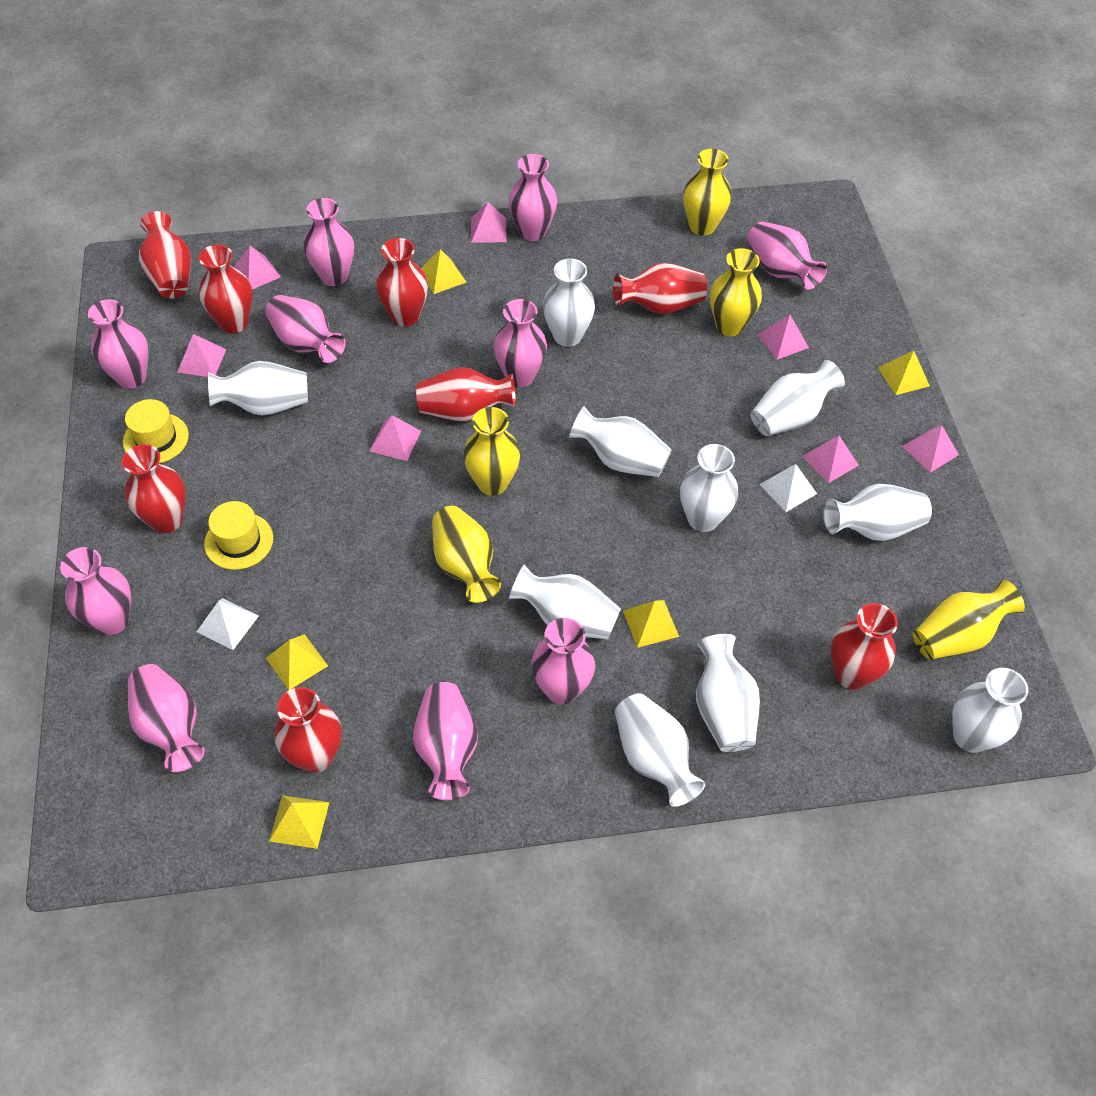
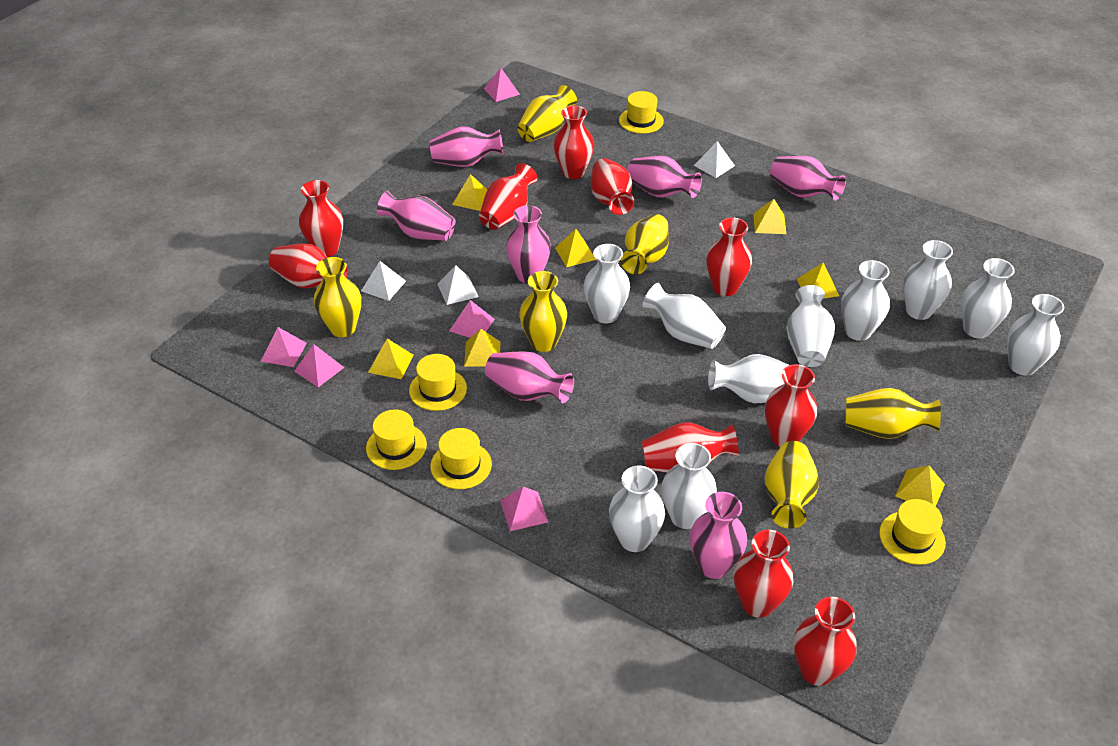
pink pyramid: 7 -> 5
pink vase: 10 -> 7
red vase: 8 -> 10
white pyramid: 2 -> 3
yellow hat: 2 -> 5
yellow pyramid: 5 -> 7
yellow vase: 5 -> 6

